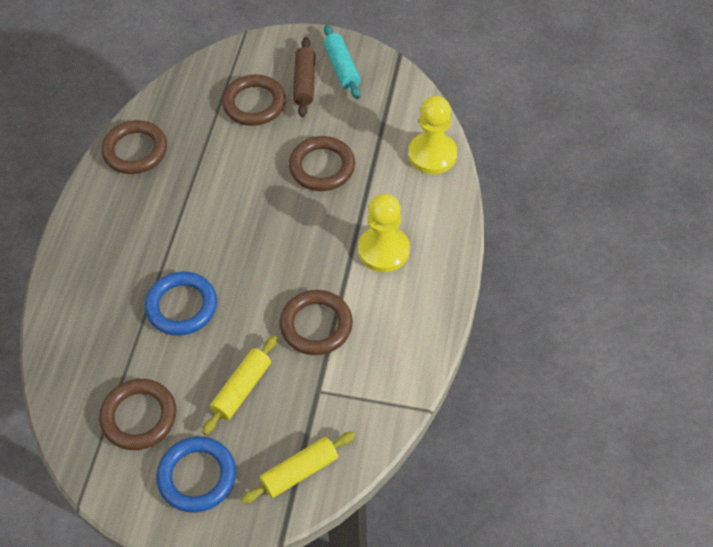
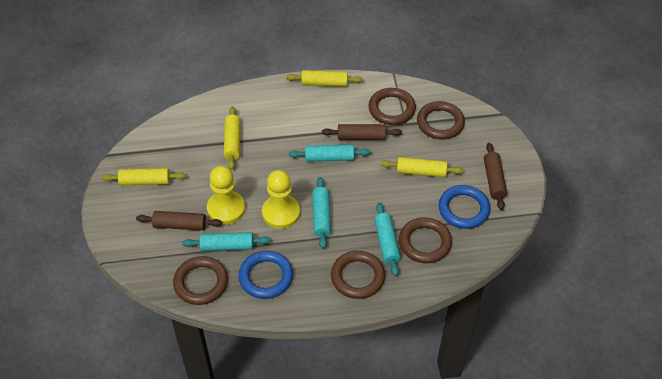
brown rolling pin: 1 -> 3
turquoise rolling pin: 1 -> 4
yellow rolling pin: 2 -> 4

